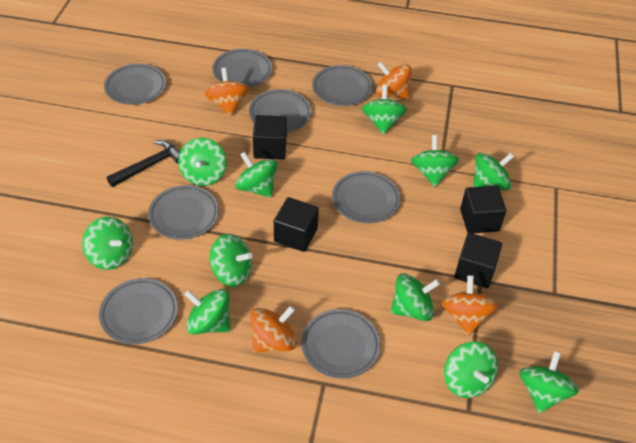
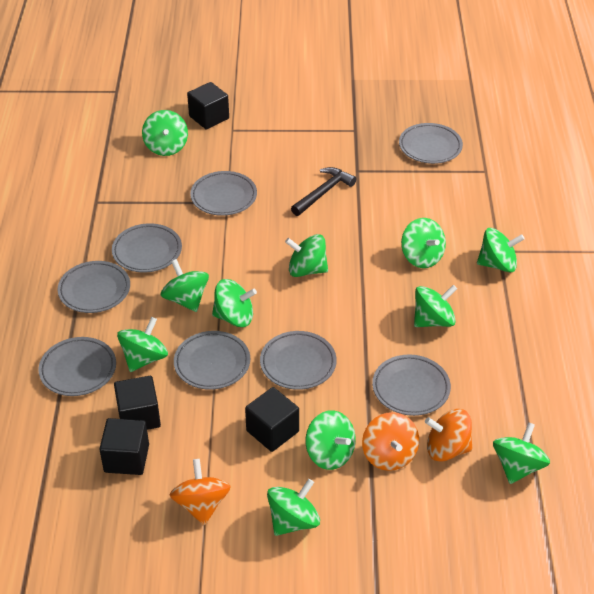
orange spinning top: 4 -> 3

